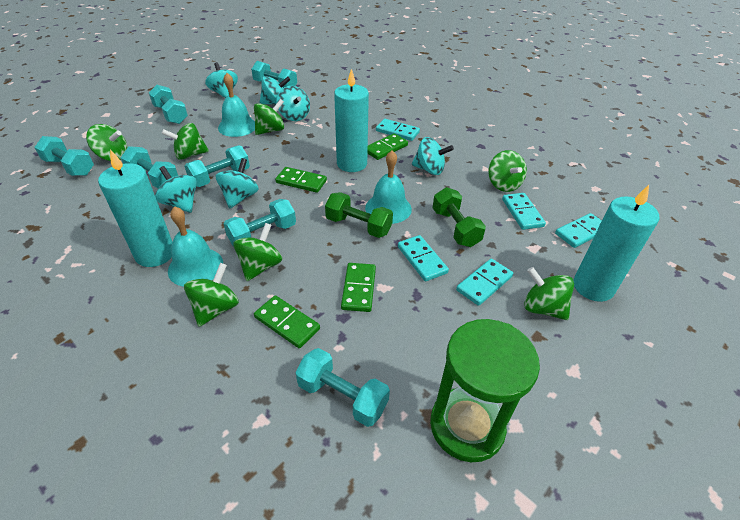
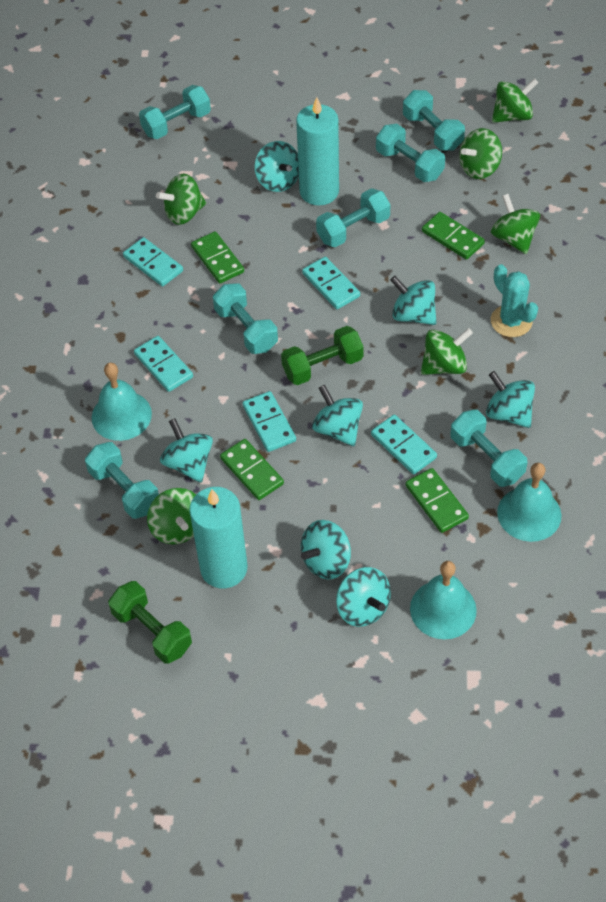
green hourglass: 1 -> 0
green spinning top: 7 -> 6
turquoise cactus: 0 -> 1
turquoise candle: 3 -> 2
turquoise spinning top: 6 -> 7

